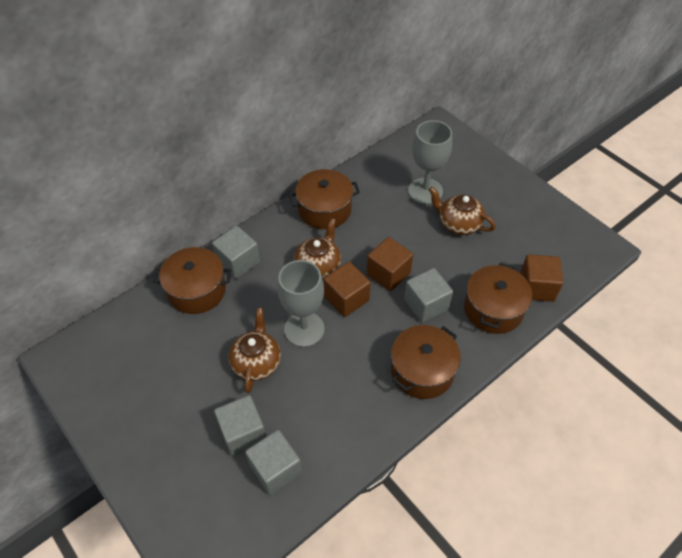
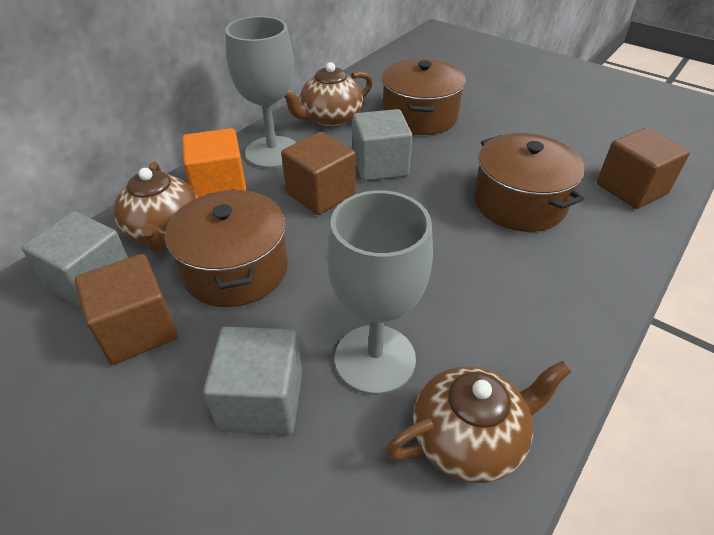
brown pot: 4 -> 3
grey cube: 4 -> 3
orange cube: 0 -> 1

